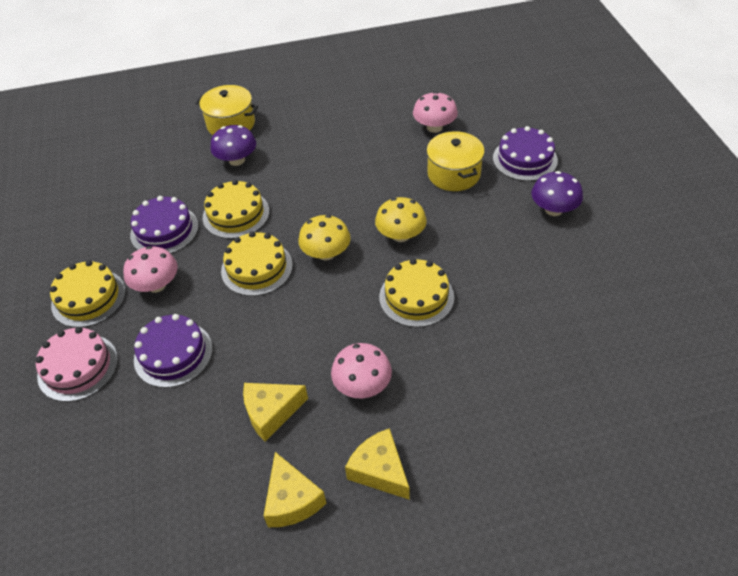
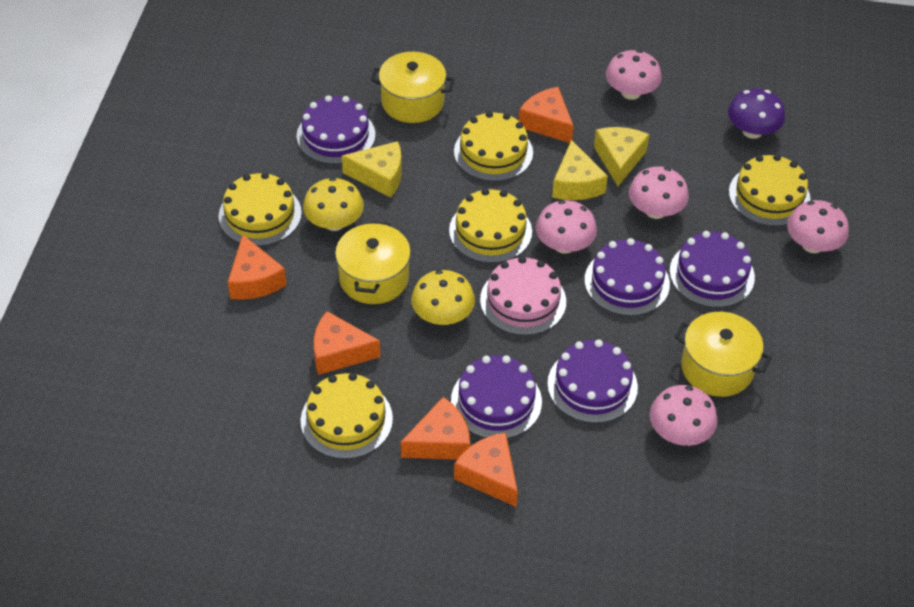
orange cheese: 0 -> 5
pink mushroom: 3 -> 5
purple cake: 3 -> 5
purple mushroom: 2 -> 1
yellow cake: 4 -> 5
yellow pot: 2 -> 3

